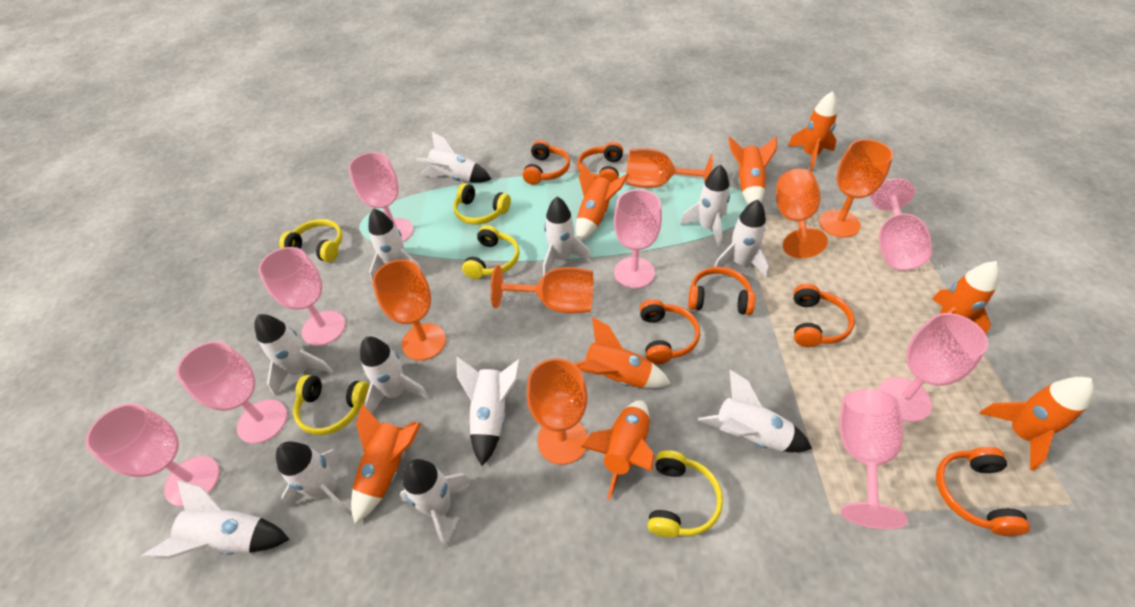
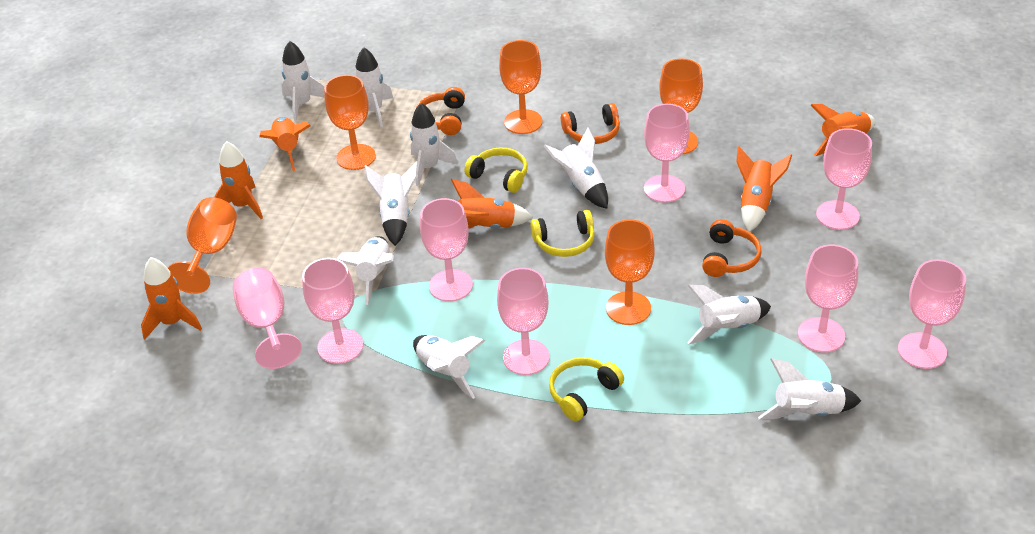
orange goblet: 6 -> 5
orange headphones: 6 -> 3
orange rocket: 8 -> 6
white rocket: 12 -> 9
yellow headphones: 5 -> 3

